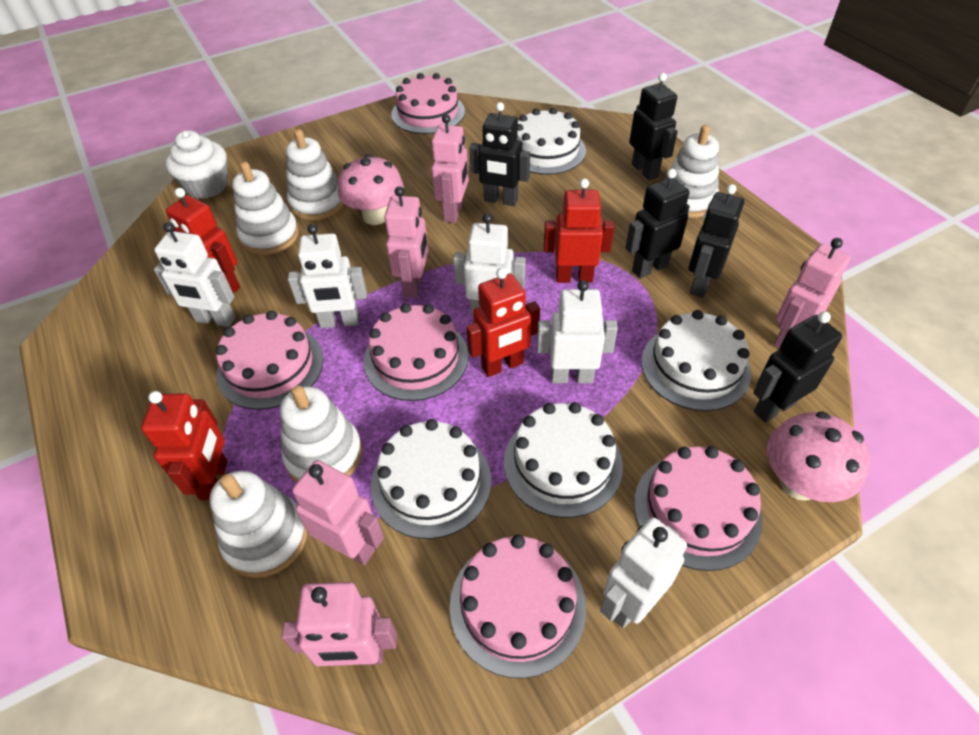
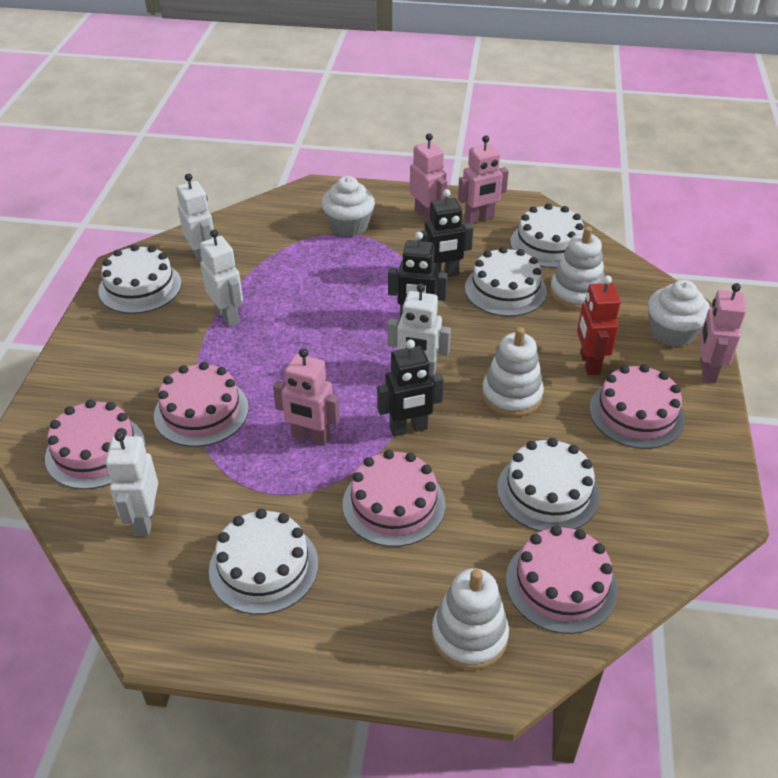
black robot: 5 -> 3
pink mushroom: 2 -> 0
pink robot: 5 -> 4
red robot: 4 -> 1
white cake: 4 -> 5
white cupcake: 1 -> 2
white robot: 5 -> 4
white stacking toy: 5 -> 3

